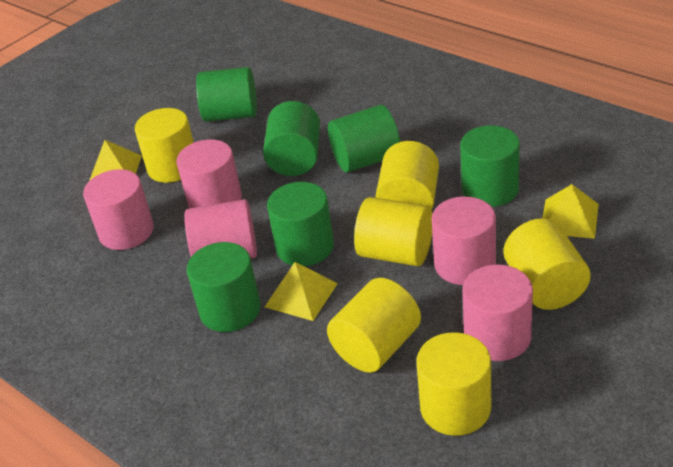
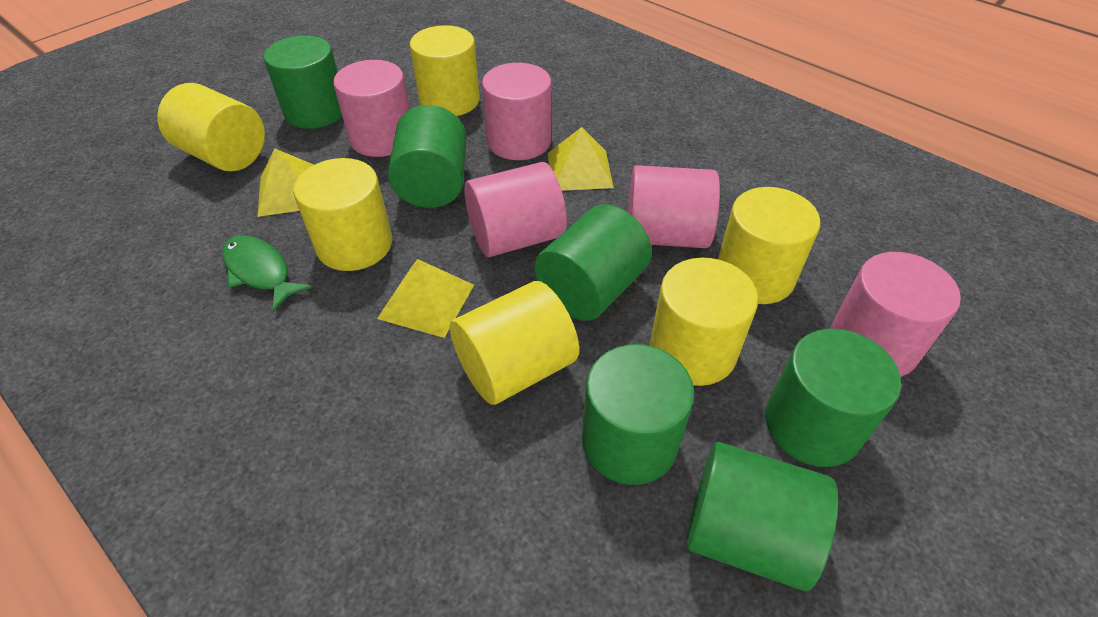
green fish: 0 -> 1

